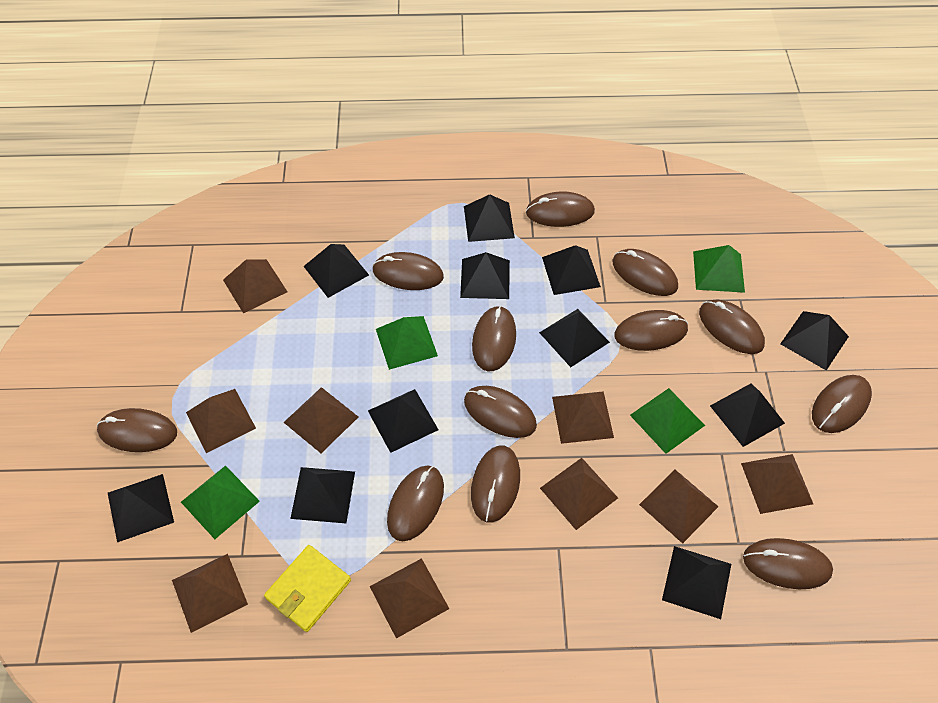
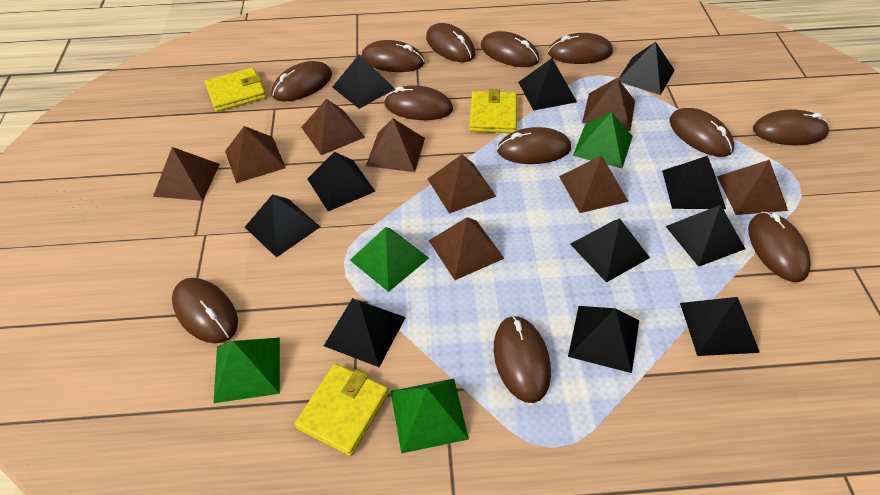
yellow wallet: 1 -> 3

